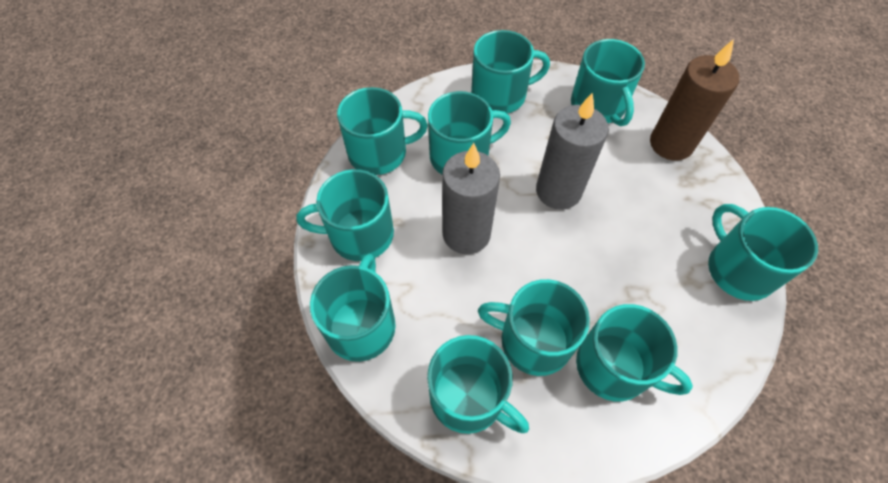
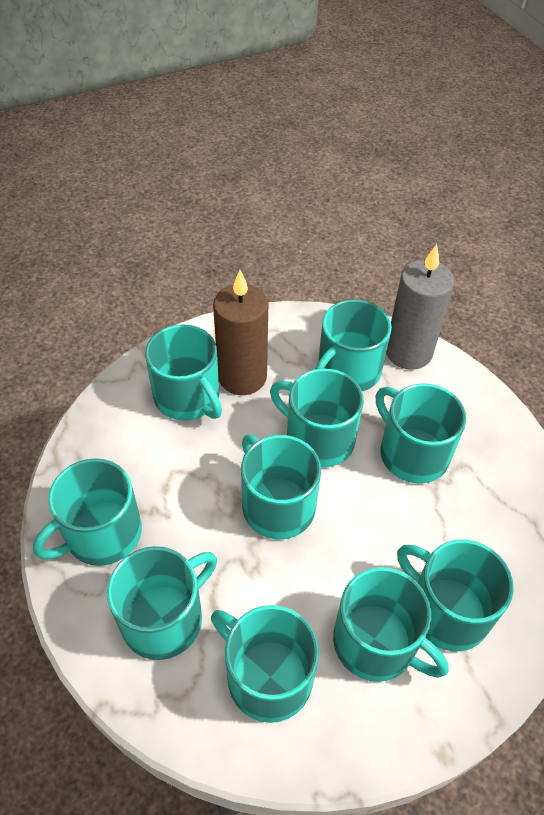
grey candle: 2 -> 1

